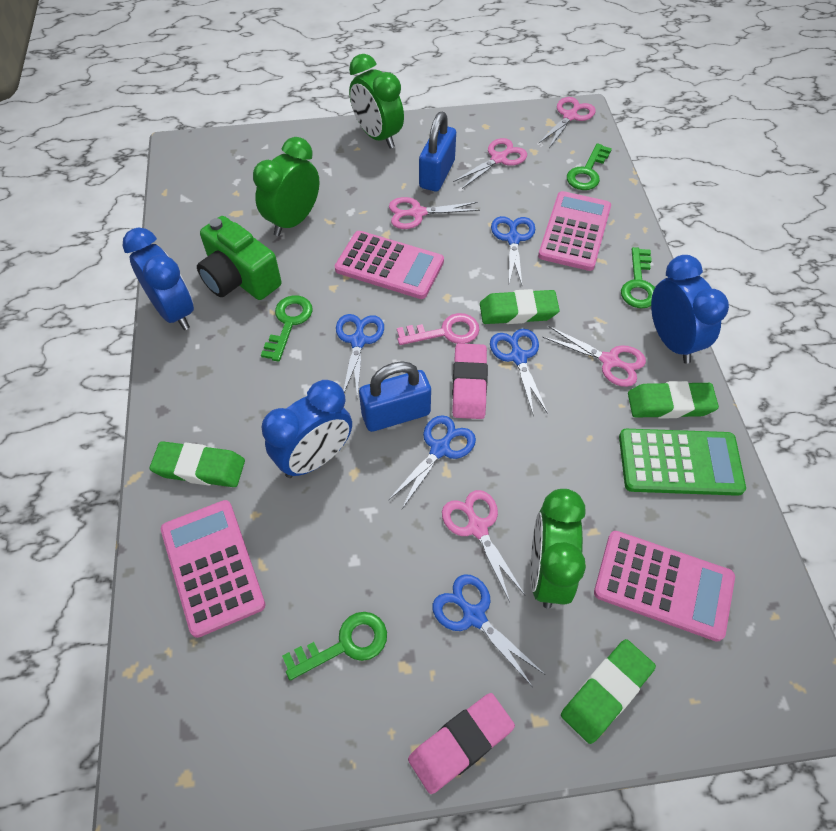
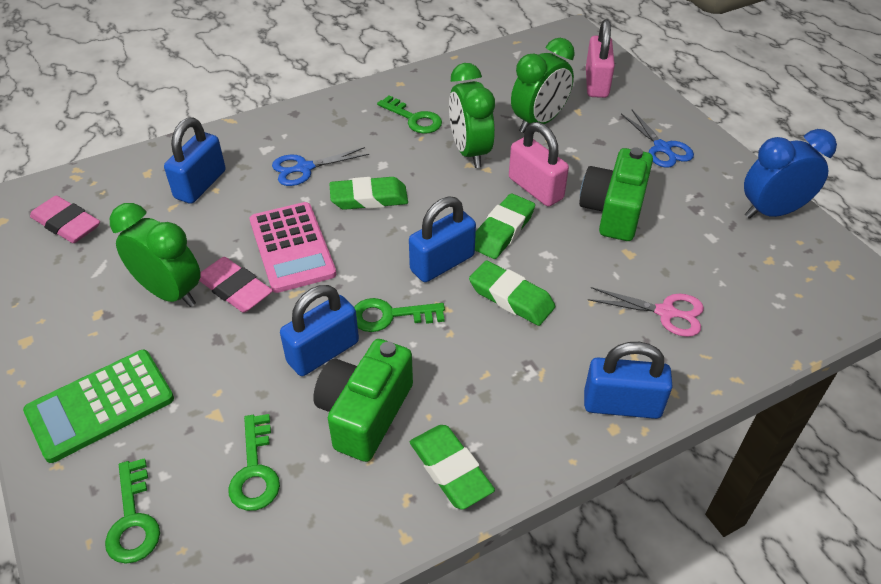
blue clock: 3 -> 1
blue padlock: 2 -> 4
blue scissors: 5 -> 2
green camera: 1 -> 2
pink calculator: 4 -> 1
pink key: 1 -> 0
pink padlock: 0 -> 2
pink scissors: 5 -> 1

